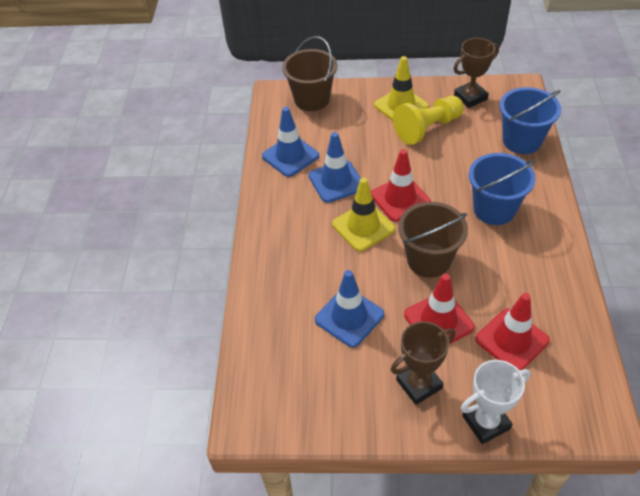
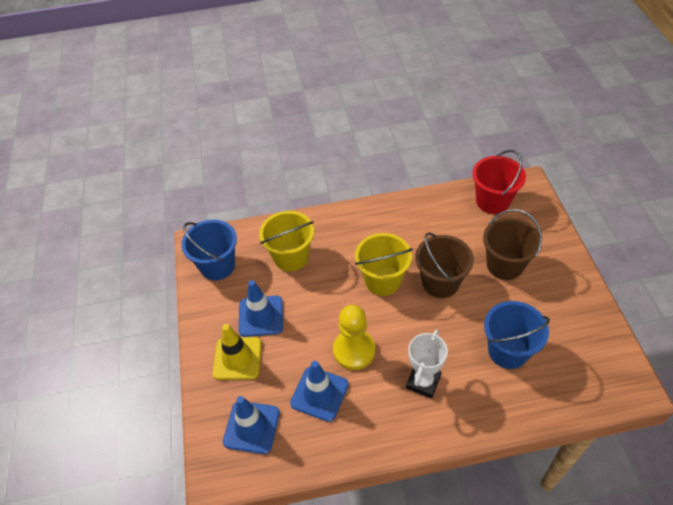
brown trophy: 2 -> 0
red bucket: 0 -> 1
red traffic cone: 3 -> 0
yellow bucket: 0 -> 2
yellow traffic cone: 2 -> 1

